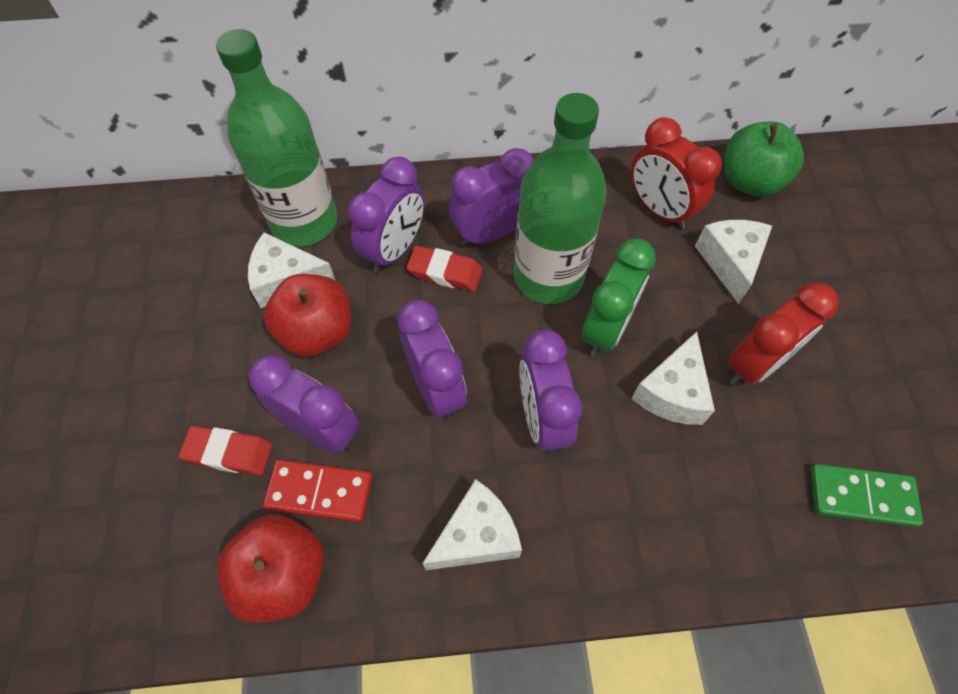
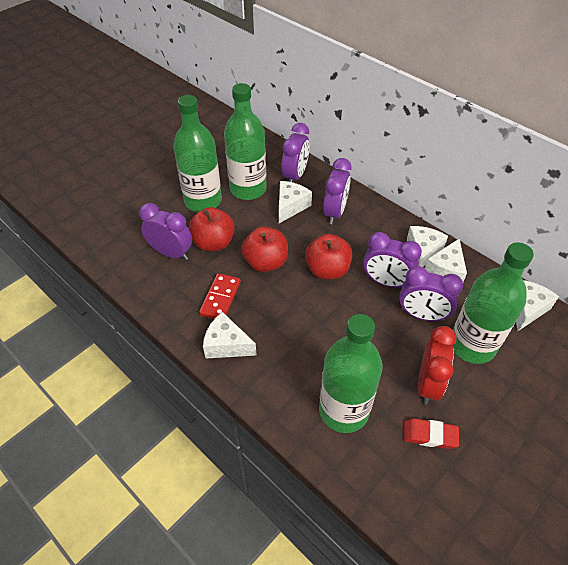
green apple: 1 -> 0
green bottle: 2 -> 4
green clock: 1 -> 0
green domino: 1 -> 0
red apple: 2 -> 3
red clock: 2 -> 1
red eraser: 2 -> 1
white cheese: 4 -> 5

